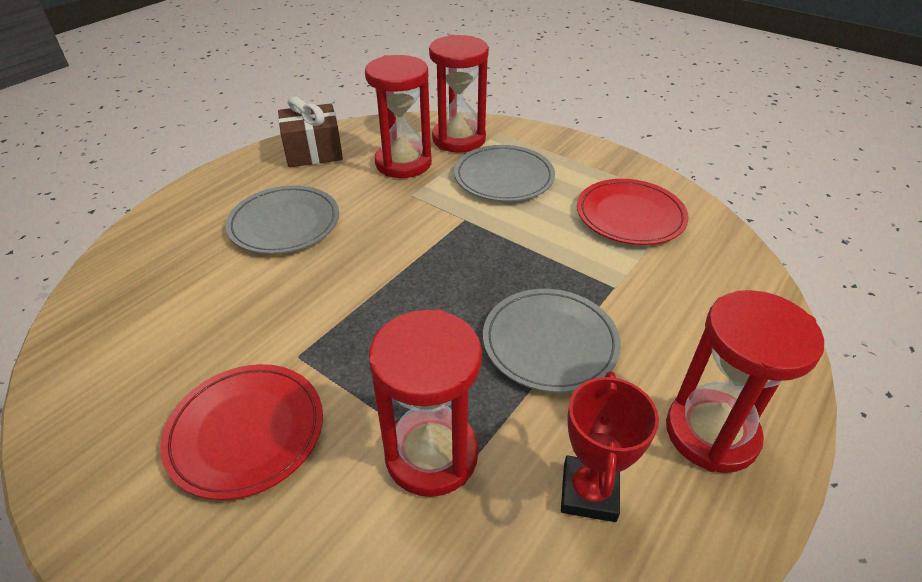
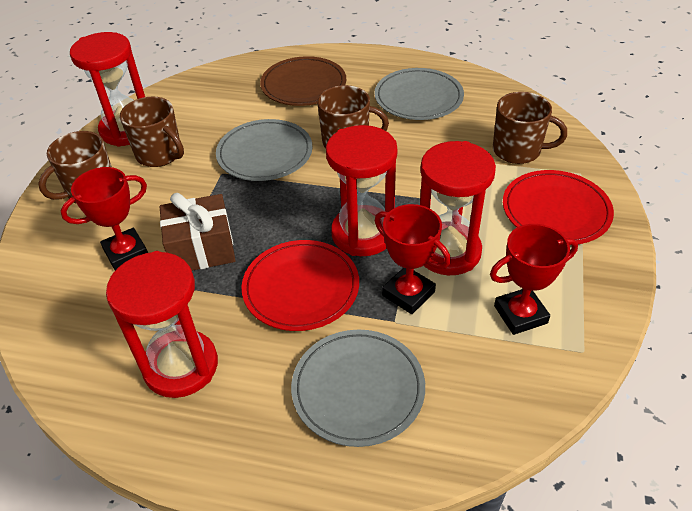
brown mug: 0 -> 4
brown plate: 0 -> 1
red trophy: 1 -> 3

